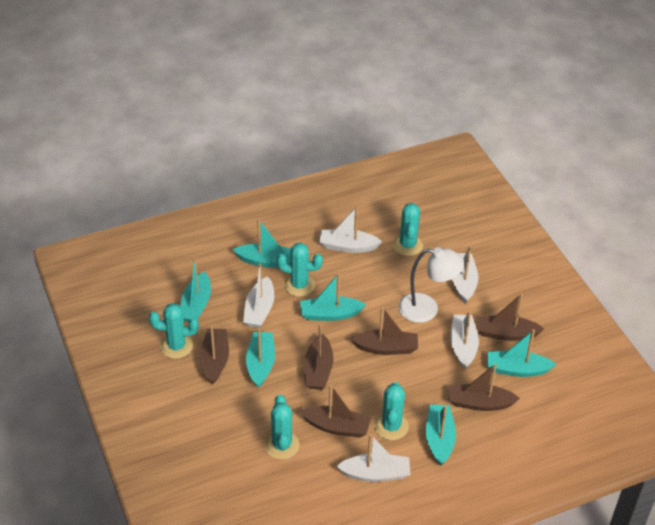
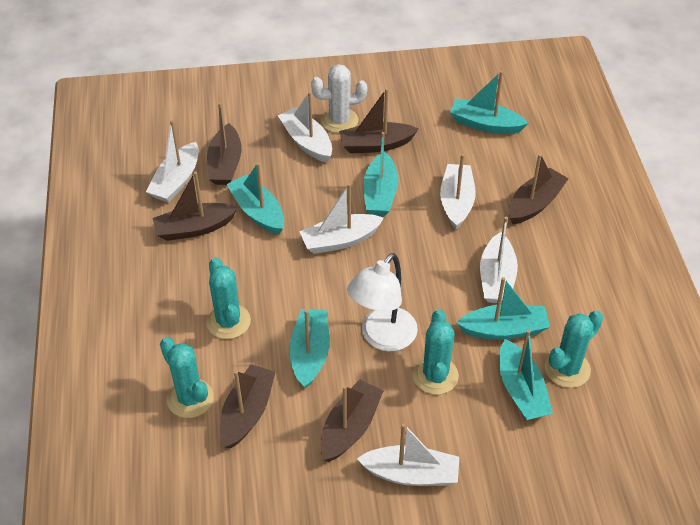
turquoise cactus: 5 -> 4
white boat: 5 -> 6
white cactus: 0 -> 1

